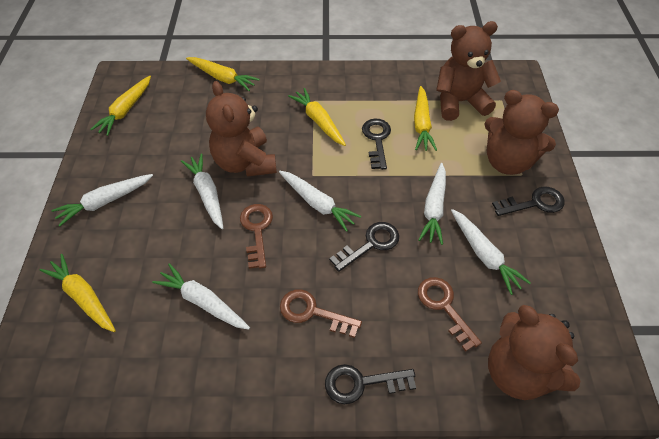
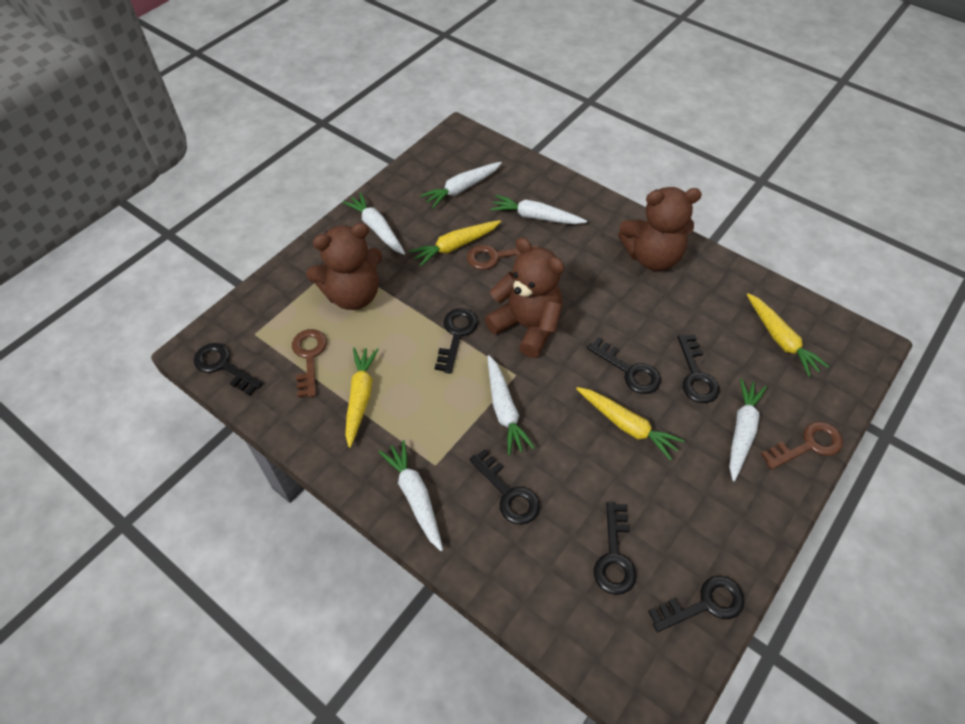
black key: 4 -> 7
brown teddy bear: 4 -> 3
yellow carrot: 5 -> 4

